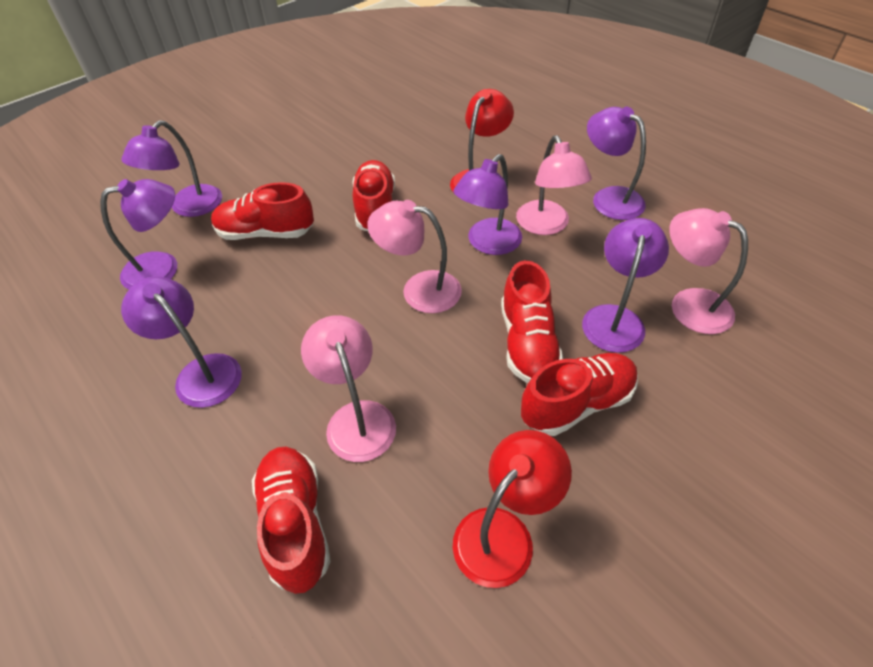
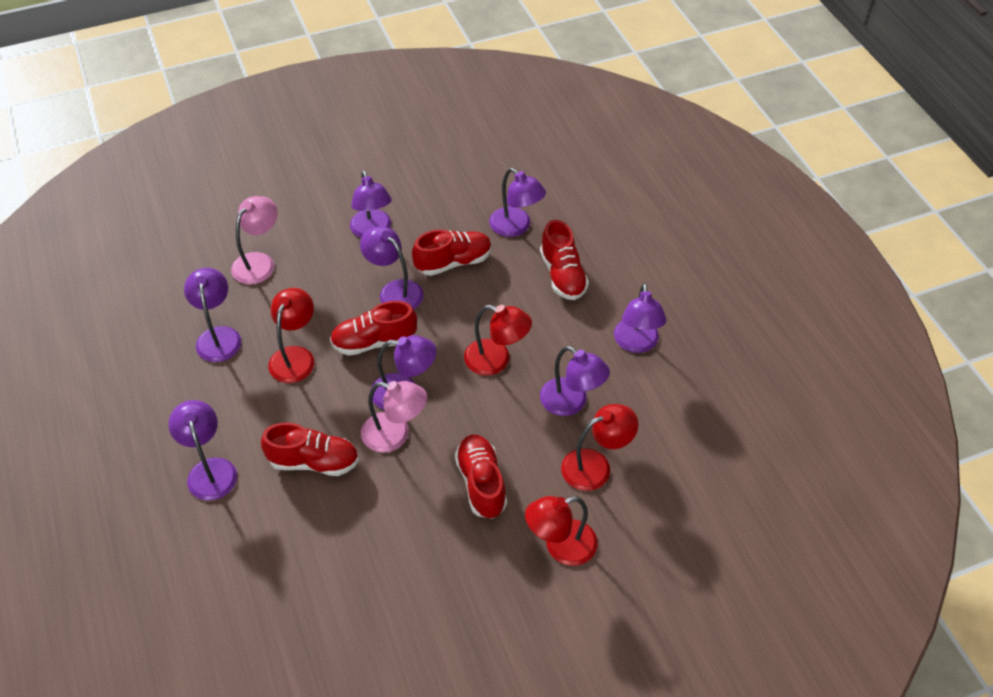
pink lamp: 4 -> 2
purple lamp: 6 -> 8
red lamp: 2 -> 4

